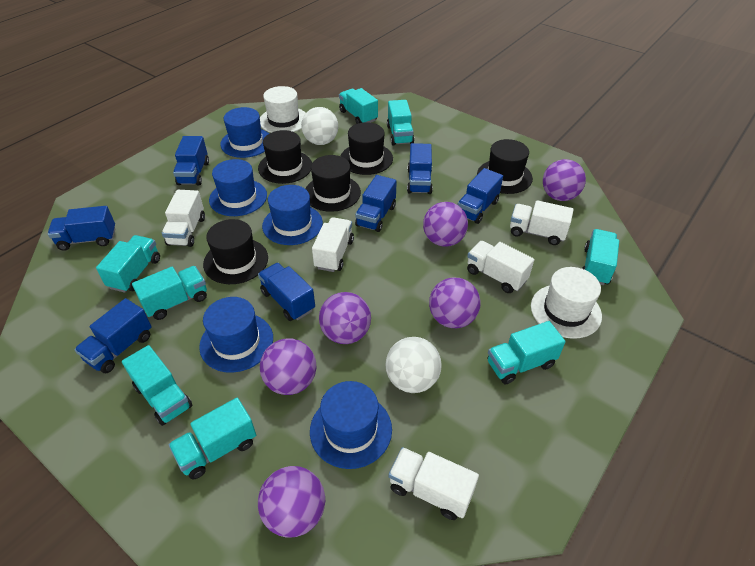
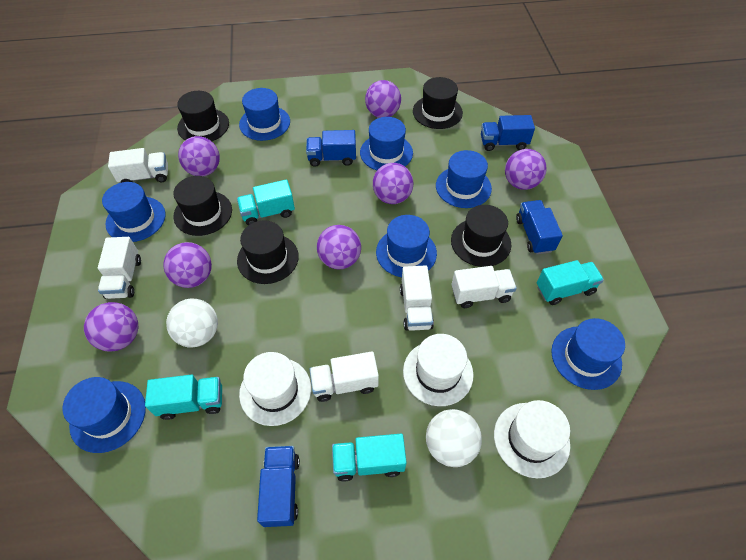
blue hat: 5 -> 7
blue truck: 7 -> 4
purple ball: 6 -> 7
turquoise truck: 8 -> 4
white hat: 2 -> 3

